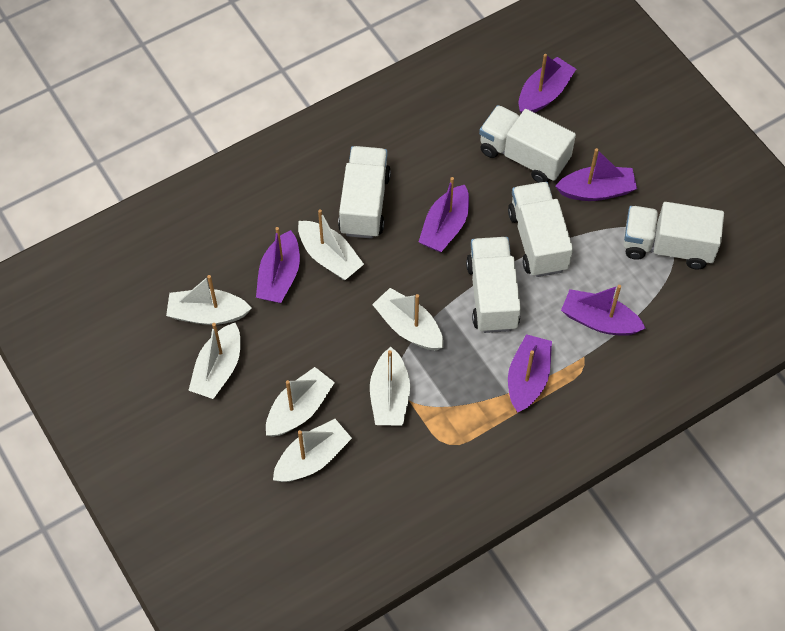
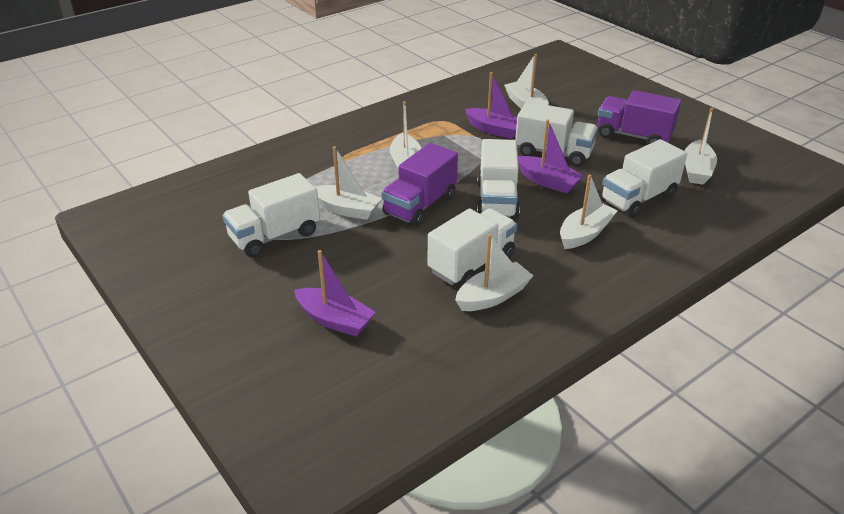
purple boat: 6 -> 3
purple truck: 0 -> 2
white boat: 7 -> 6

